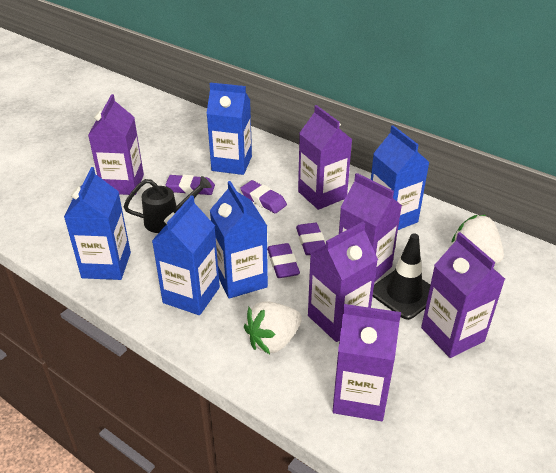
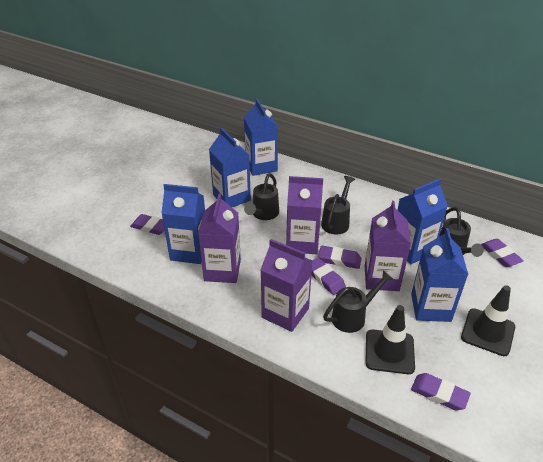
black traffic cone: 1 -> 2
black watering can: 1 -> 4
purple carton: 6 -> 4
purple eraser: 4 -> 5
white strawberry: 2 -> 0

